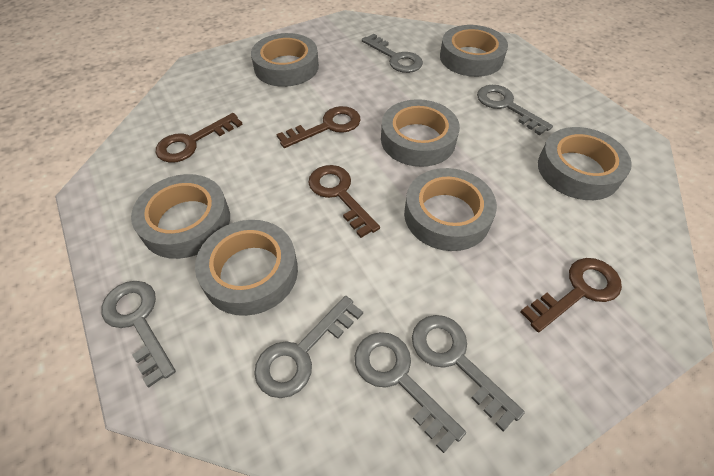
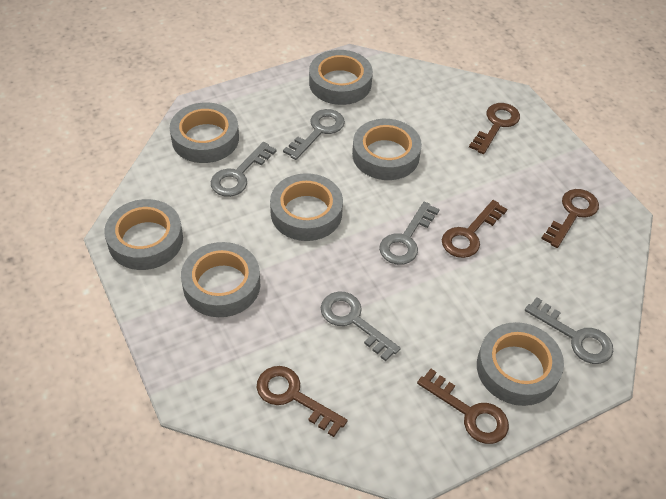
brown key: 4 -> 5
grey key: 6 -> 5

